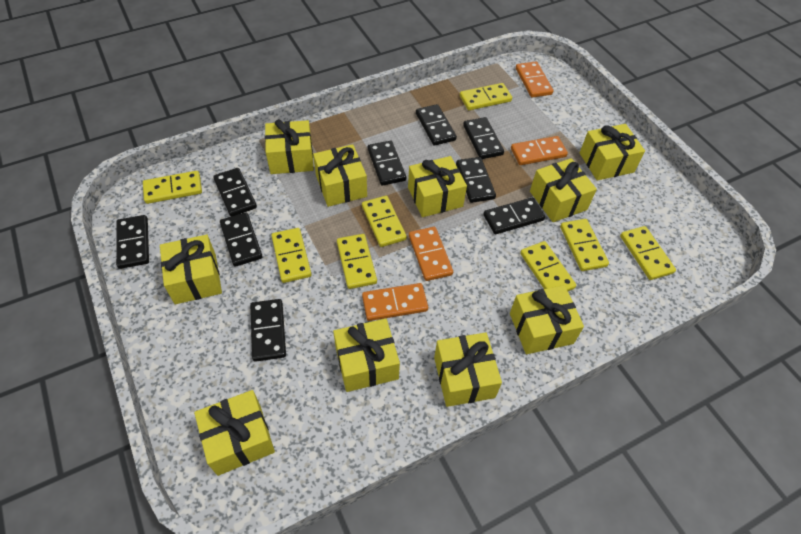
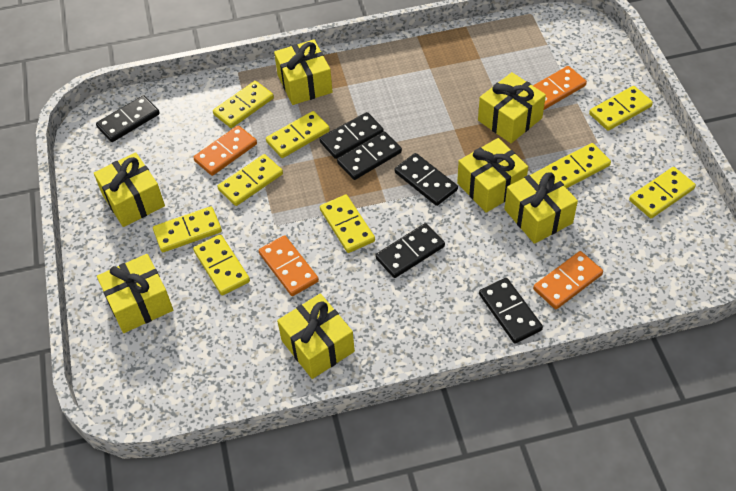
black domino: 9 -> 6
yellow domino: 8 -> 9
yellow gift: 10 -> 7

